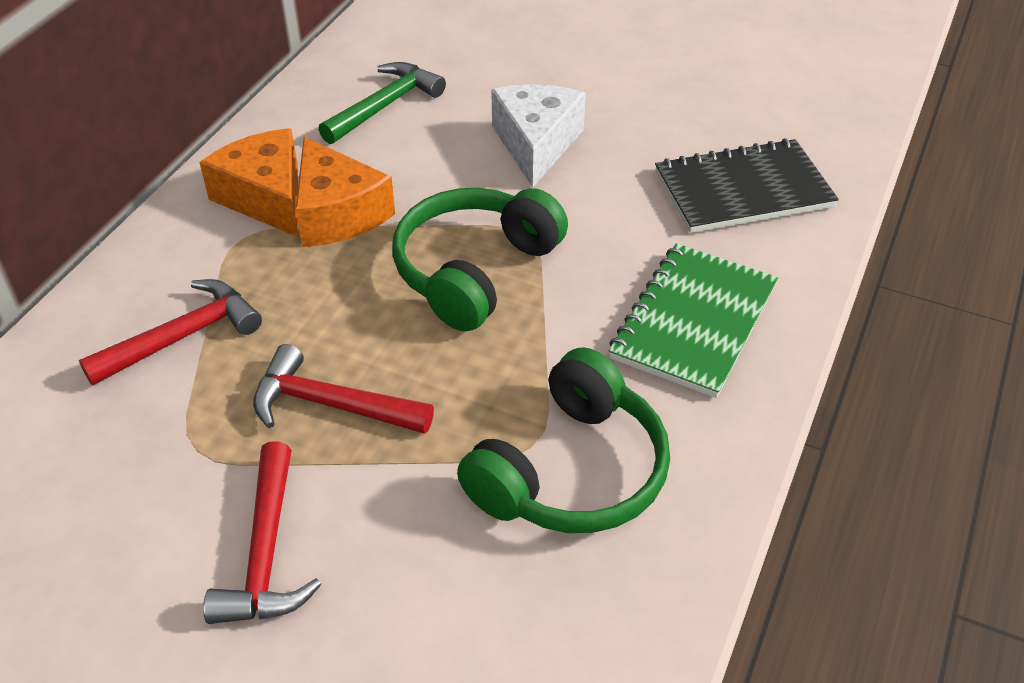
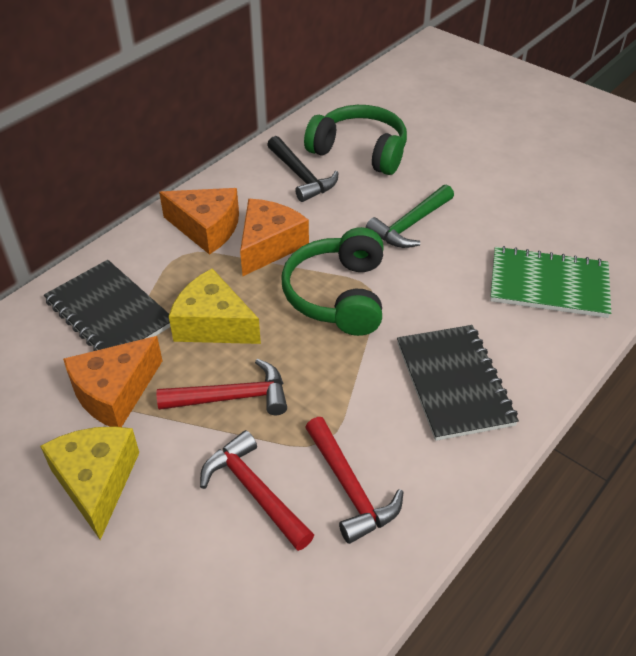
black hammer: 0 -> 1
black notebook: 1 -> 2
orange cheese: 2 -> 3
white cheese: 1 -> 0
yellow cheese: 0 -> 2

